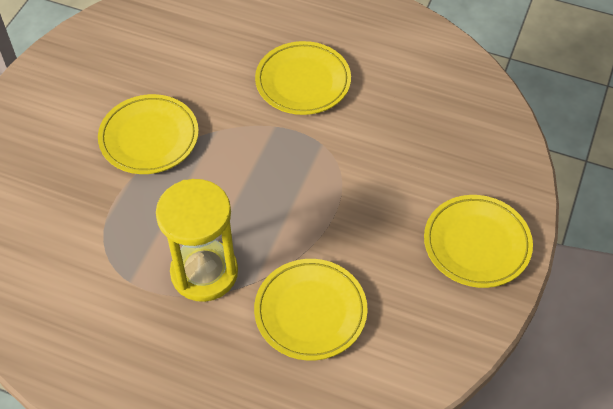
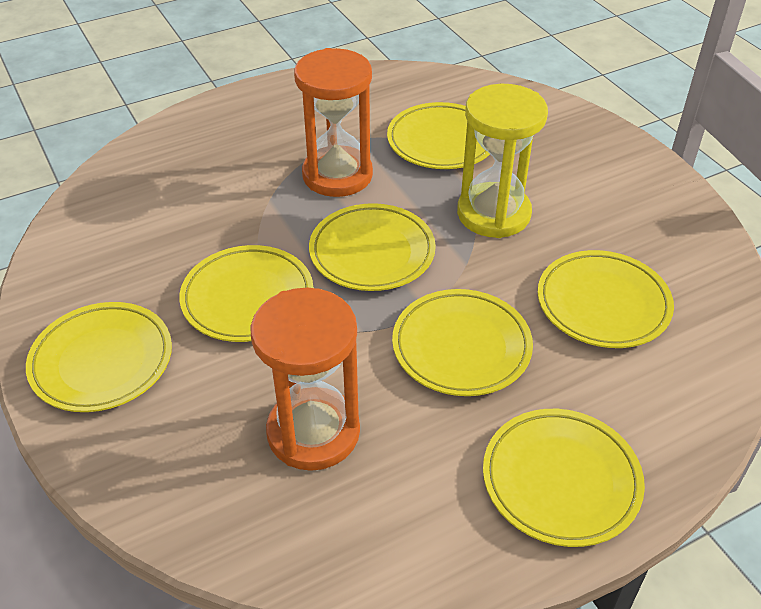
orange hourglass: 0 -> 2
yellow plate: 4 -> 7

